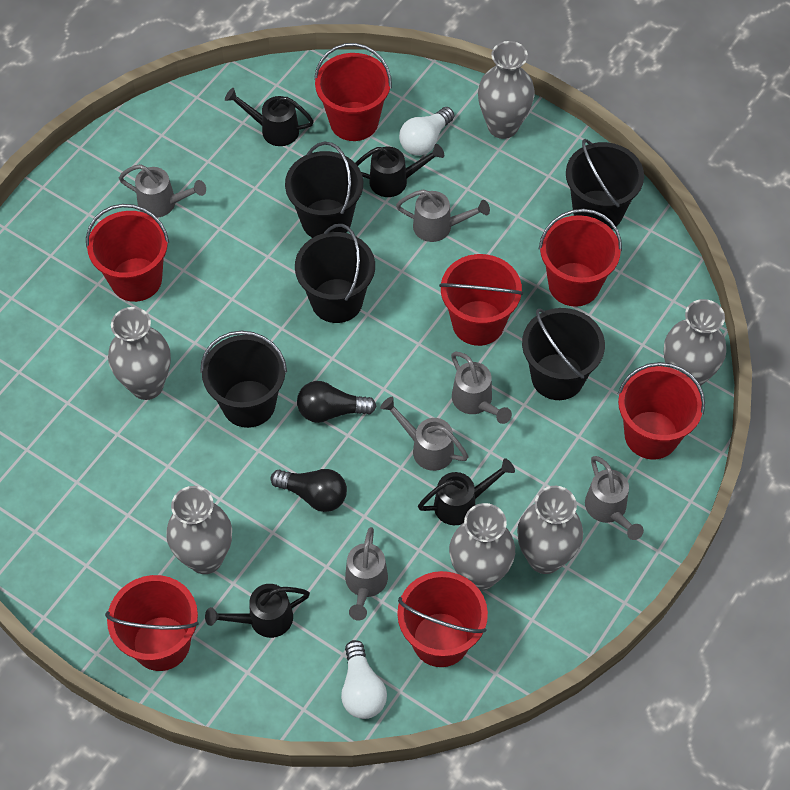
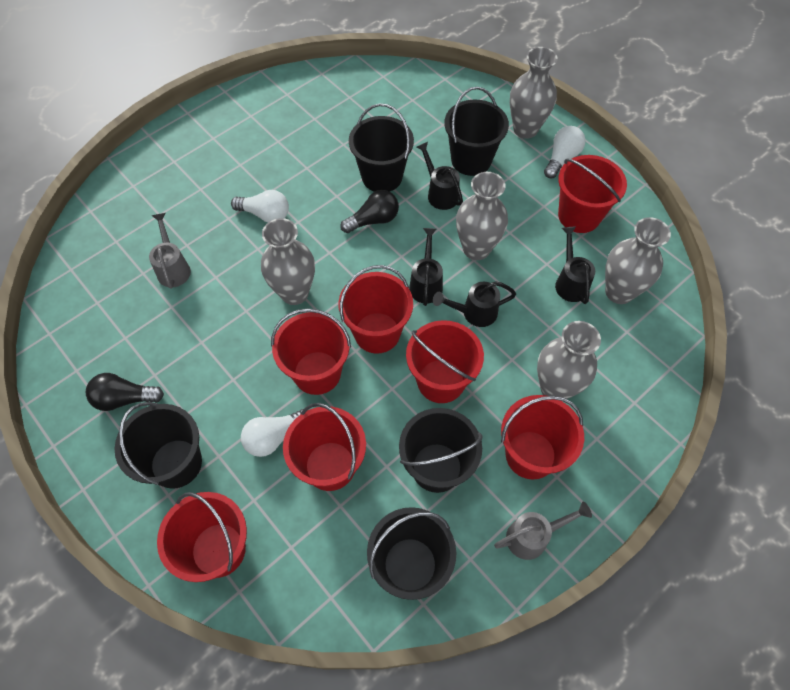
grey vase: 6 -> 5
grey watering can: 6 -> 2
white light bulb: 2 -> 3

